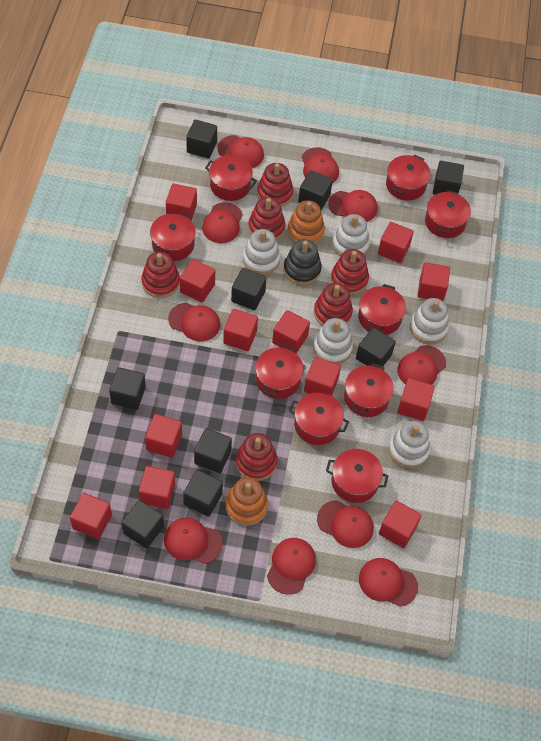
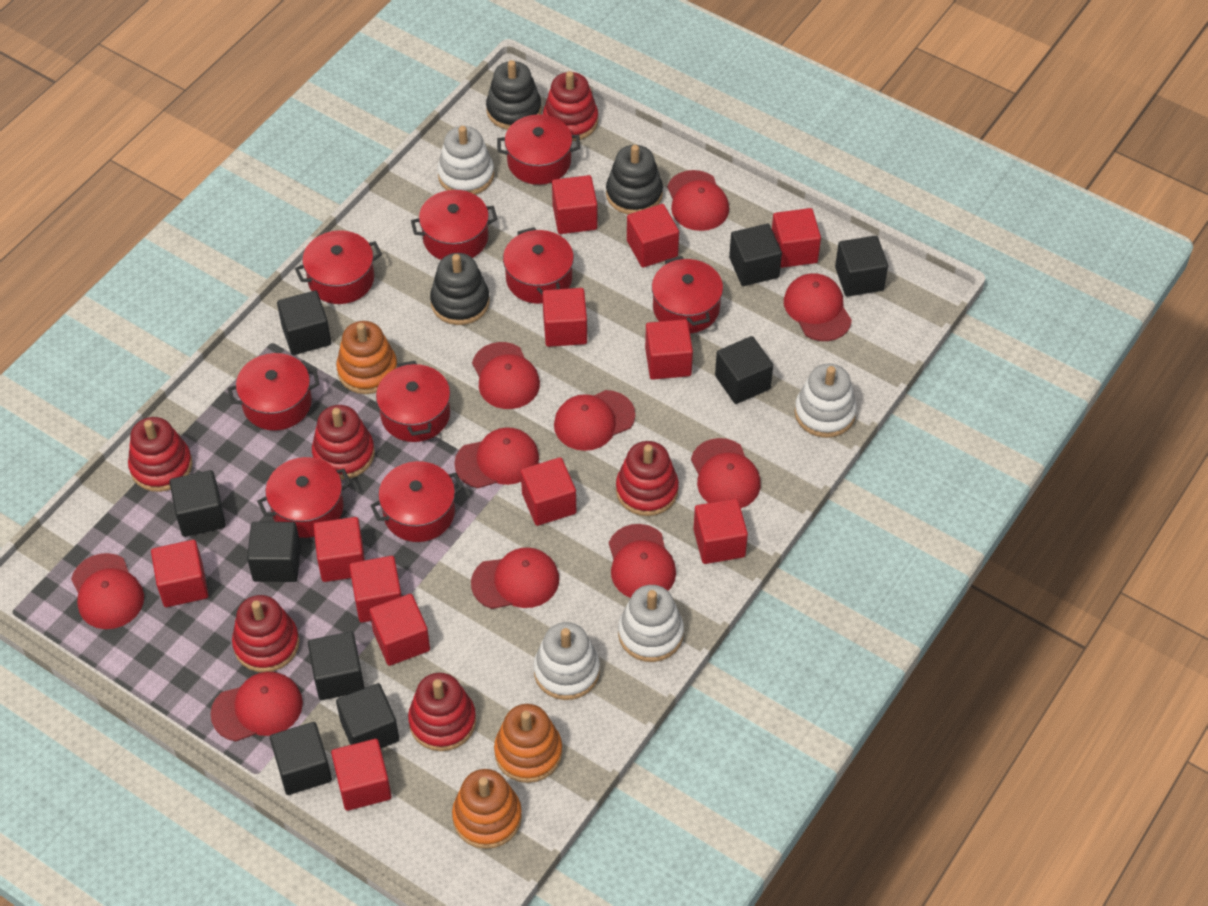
black stacking toy: 1 -> 3
orange stacking toy: 2 -> 3
white stacking toy: 5 -> 4

